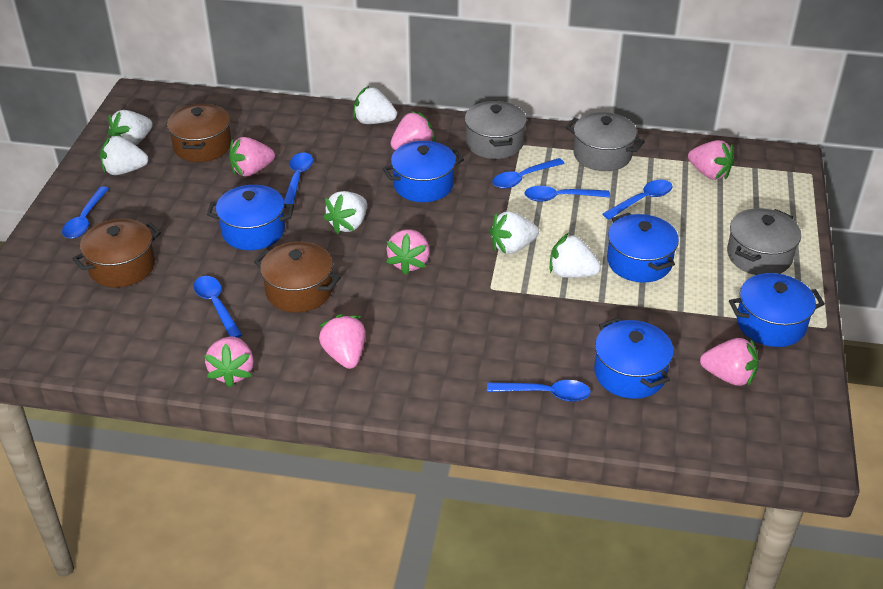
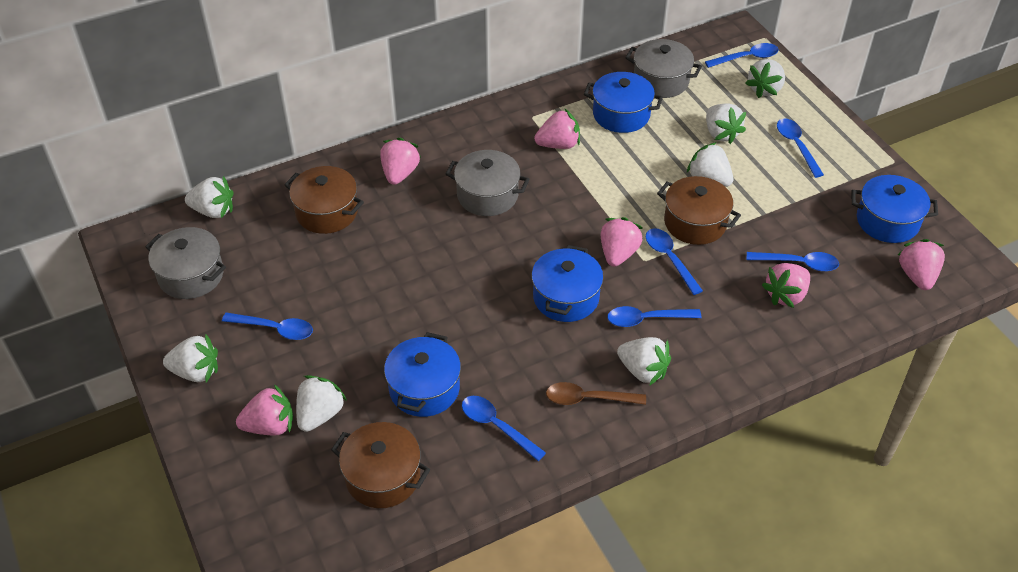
blue pot: 5 -> 4
brown spoon: 0 -> 1
pink strawberry: 7 -> 6
white strawberry: 6 -> 7

